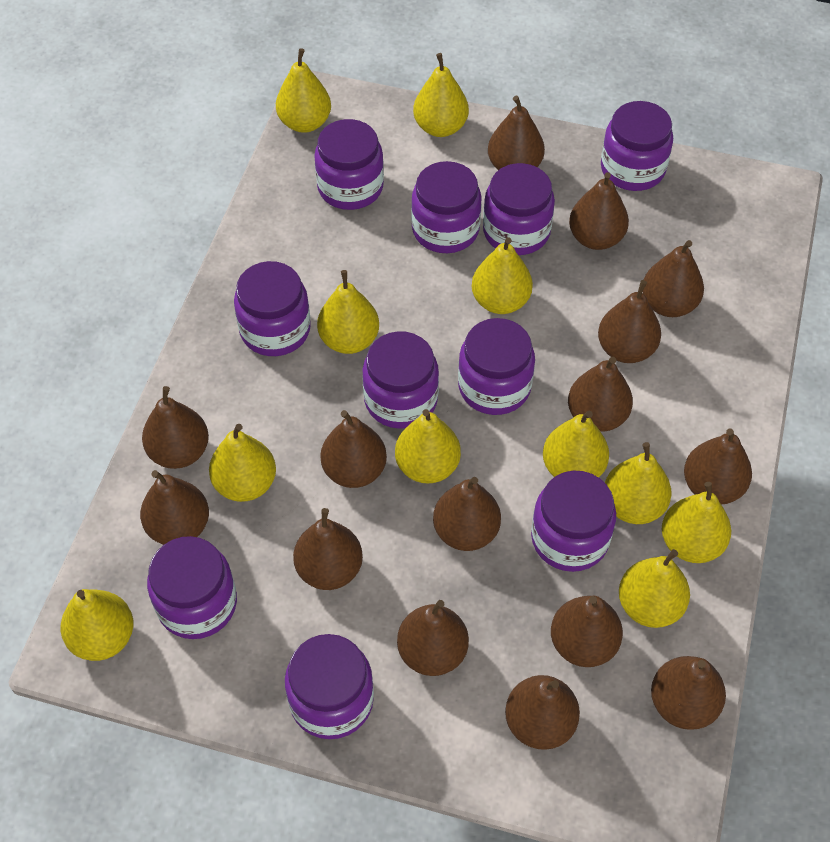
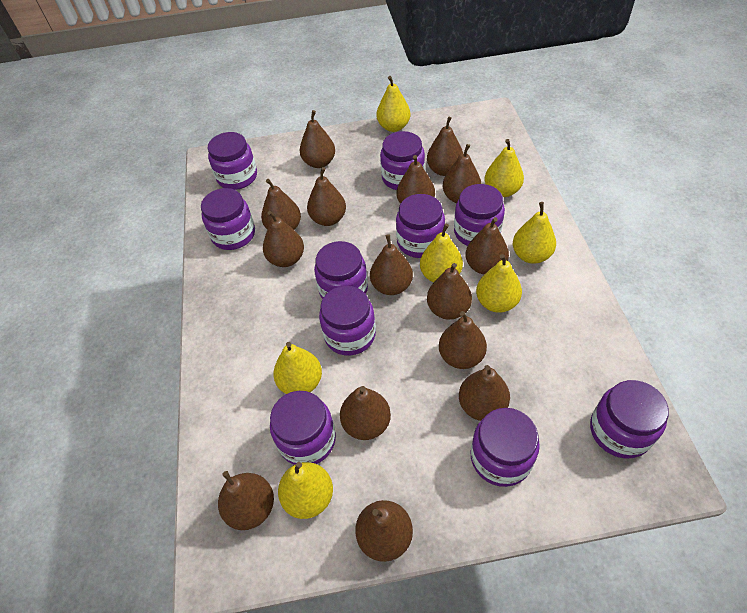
yellow pear: 11 -> 7

